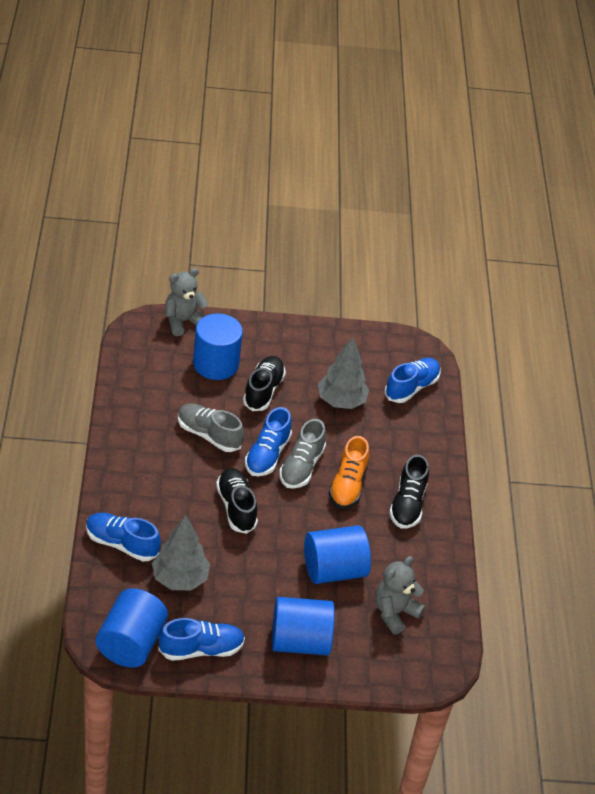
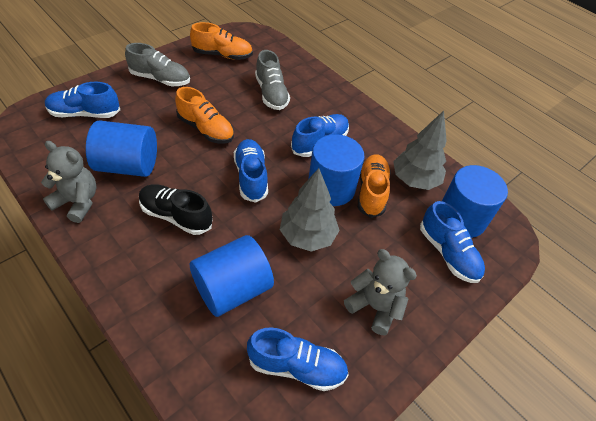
black shoe: 3 -> 1
blue shoe: 4 -> 5
orange shoe: 1 -> 3

